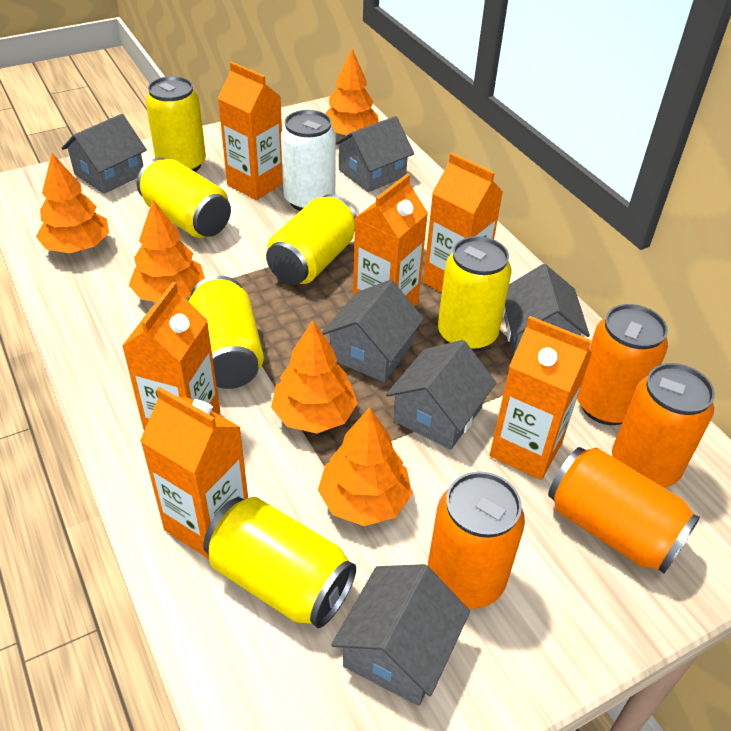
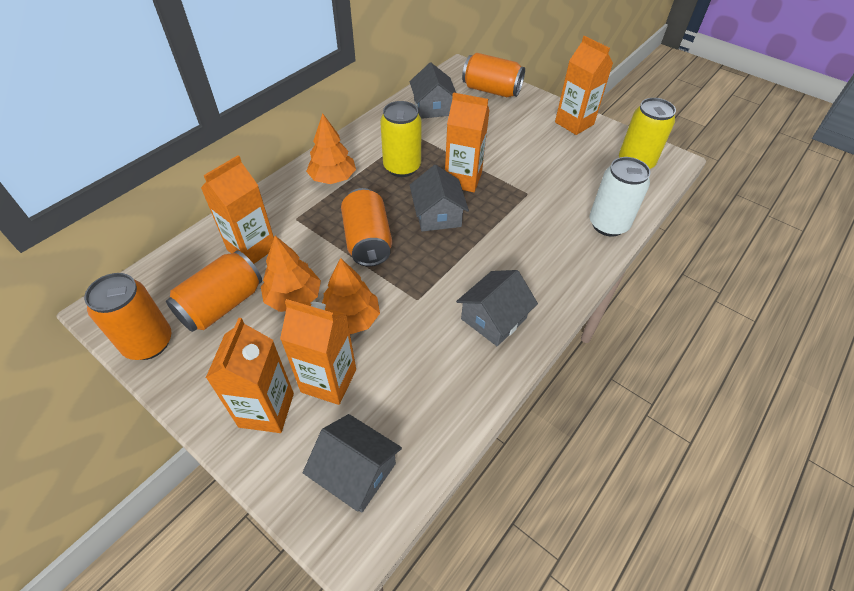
grey house: 6 -> 4
orange carton: 6 -> 5
orange tree: 5 -> 3
yellow can: 6 -> 2

